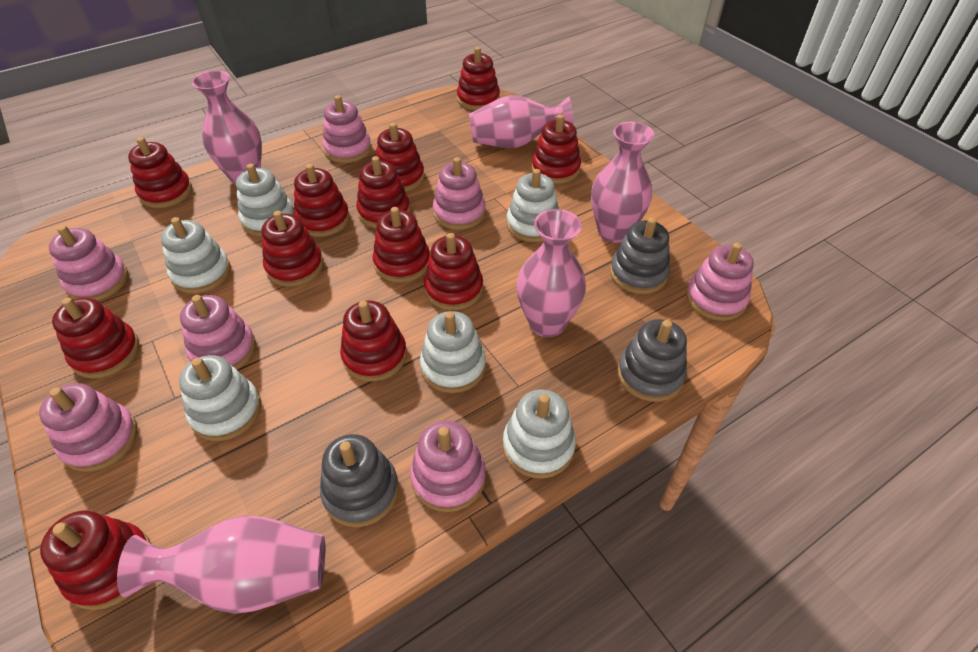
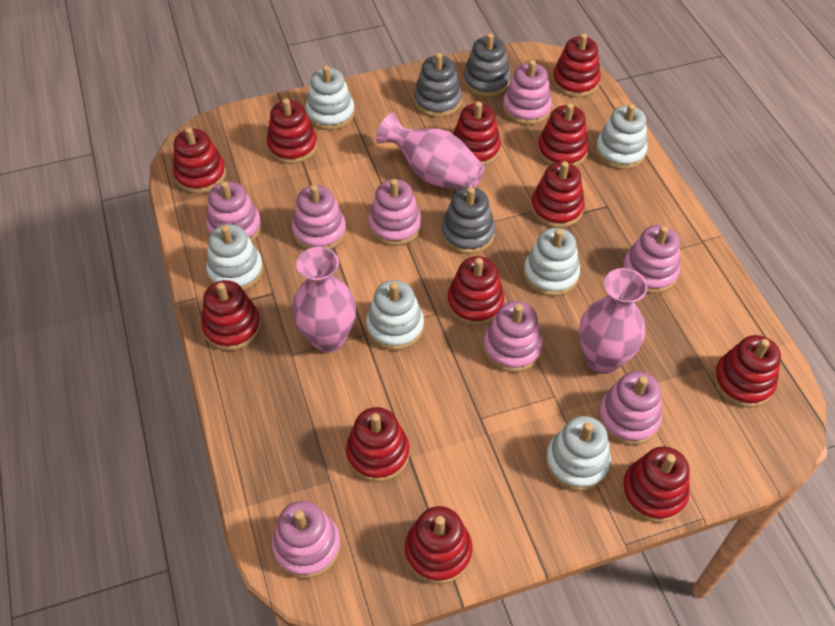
pink stacking toy: 7 -> 8
pink vase: 5 -> 3

